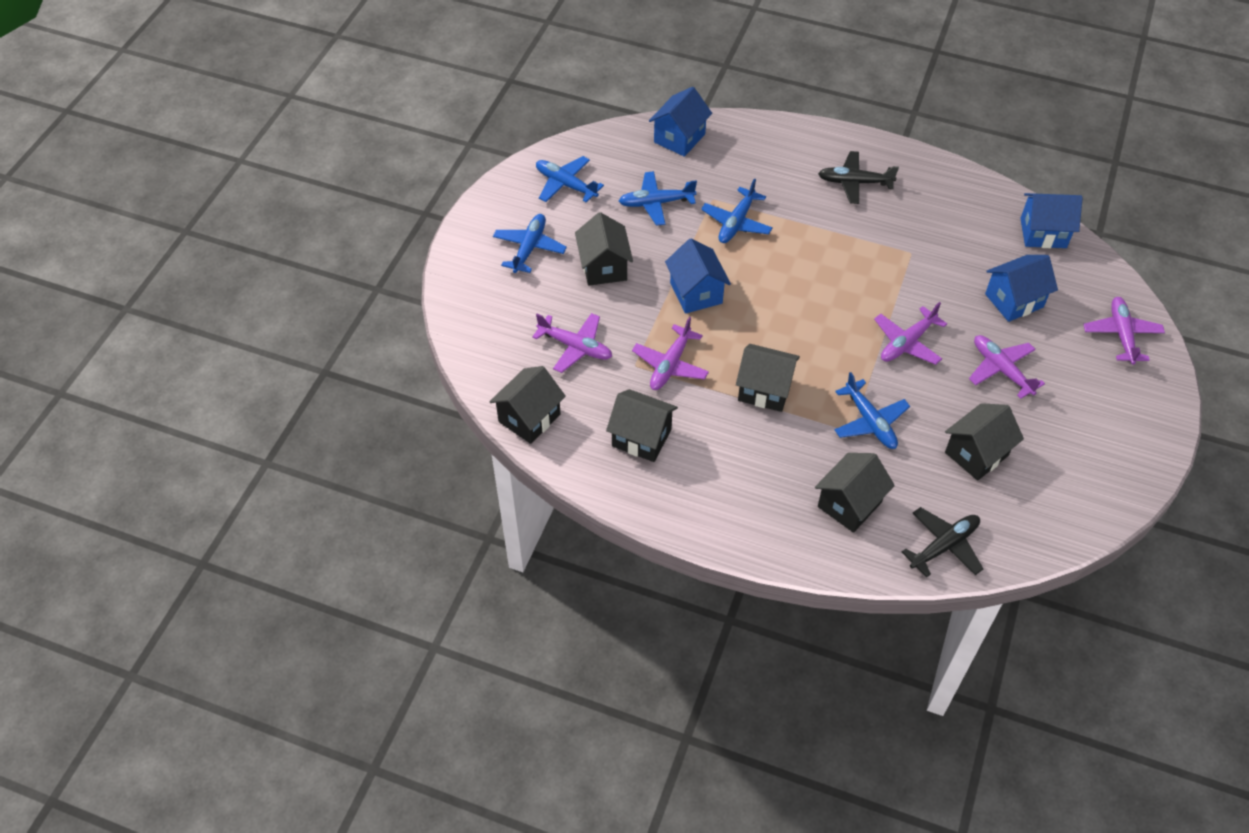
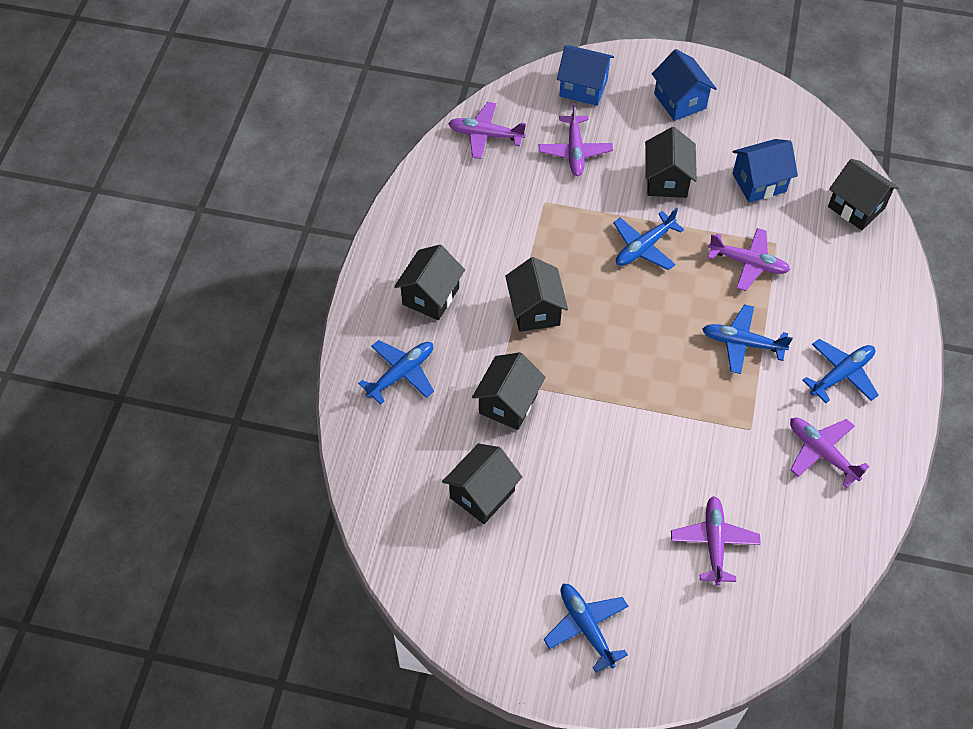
black plane: 2 -> 0
blue house: 4 -> 3

